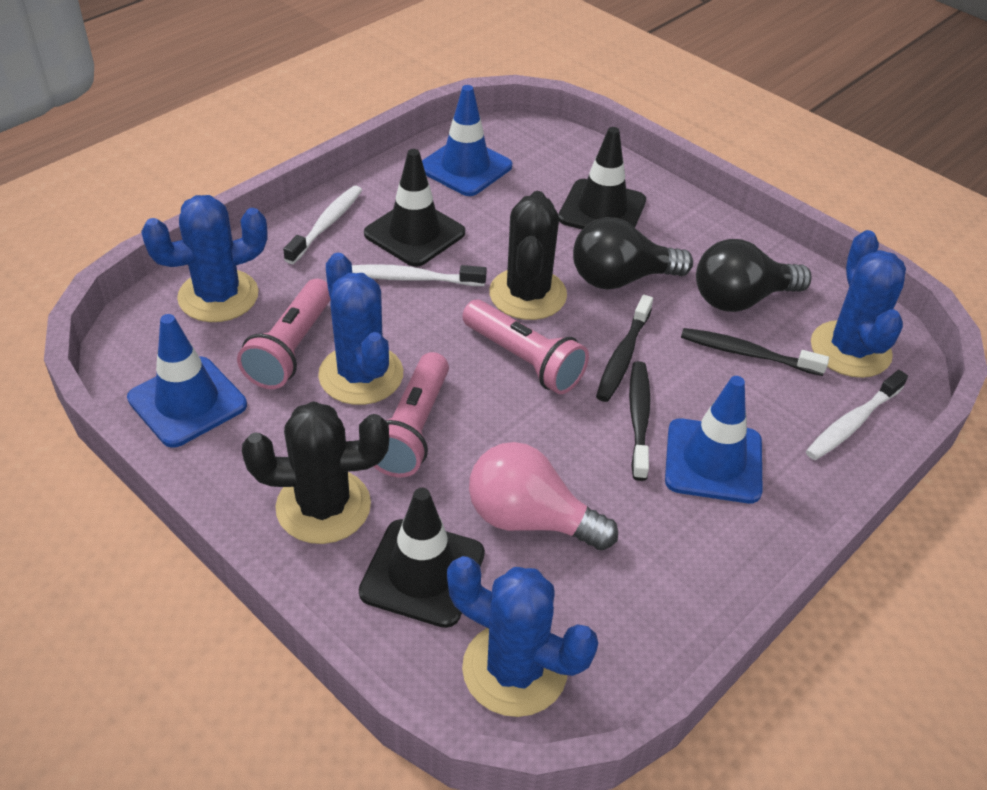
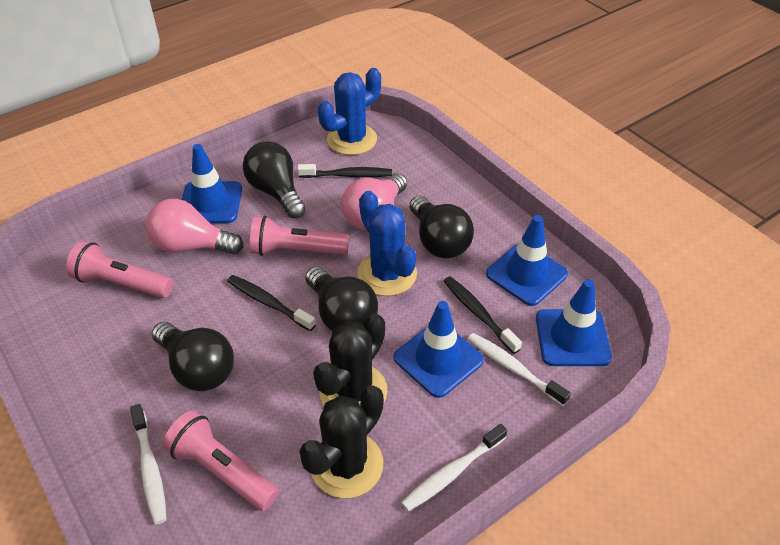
black light bulb: 2 -> 4
black traffic cone: 3 -> 0
blue cactus: 4 -> 2
blue traffic cone: 3 -> 4
pink light bulb: 1 -> 2

